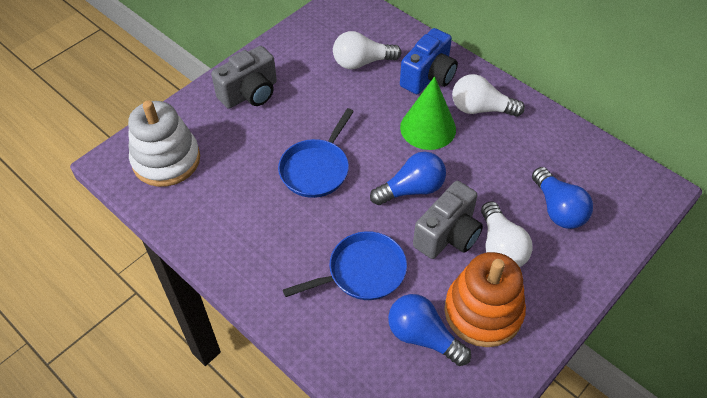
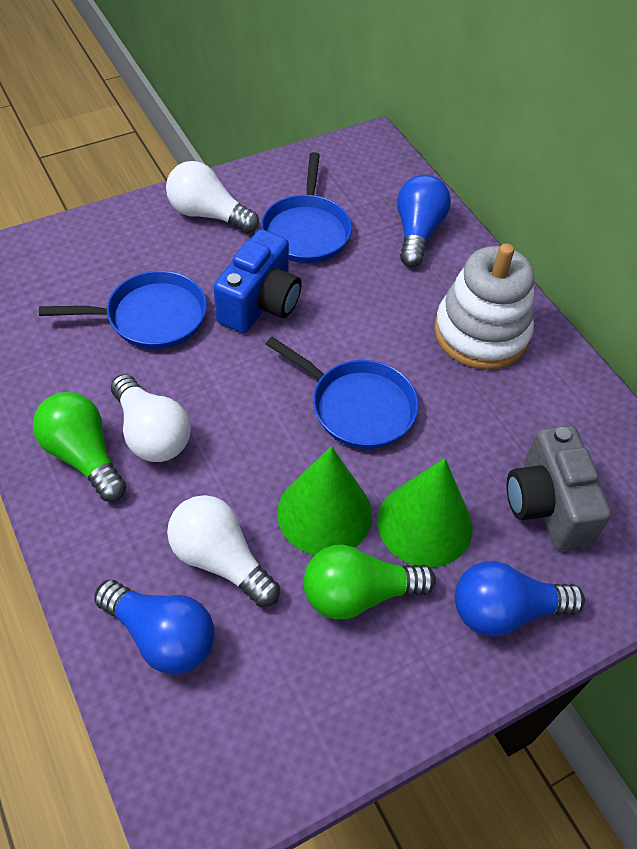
blue pan: 2 -> 3
green cone: 1 -> 2
green light bulb: 0 -> 2
grey camera: 2 -> 1
orange stacking toy: 1 -> 0

